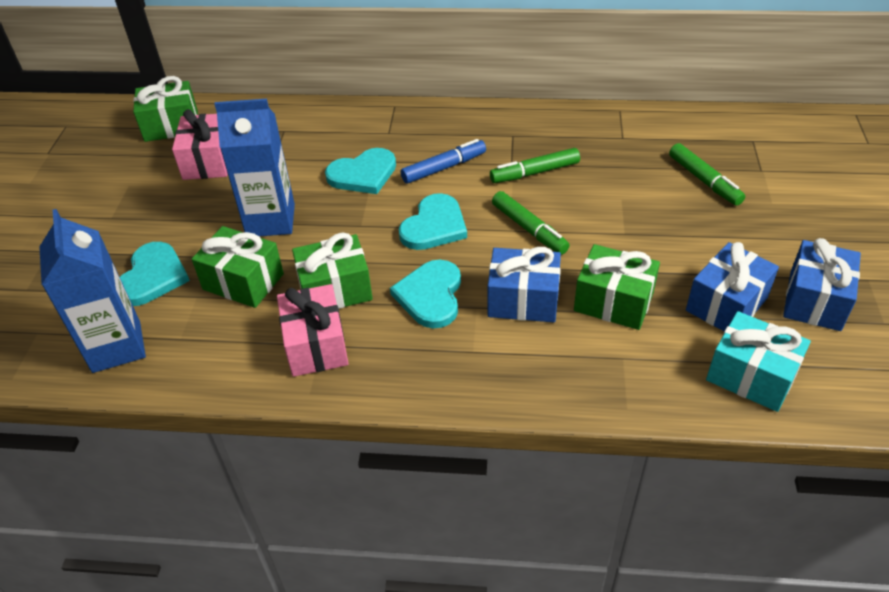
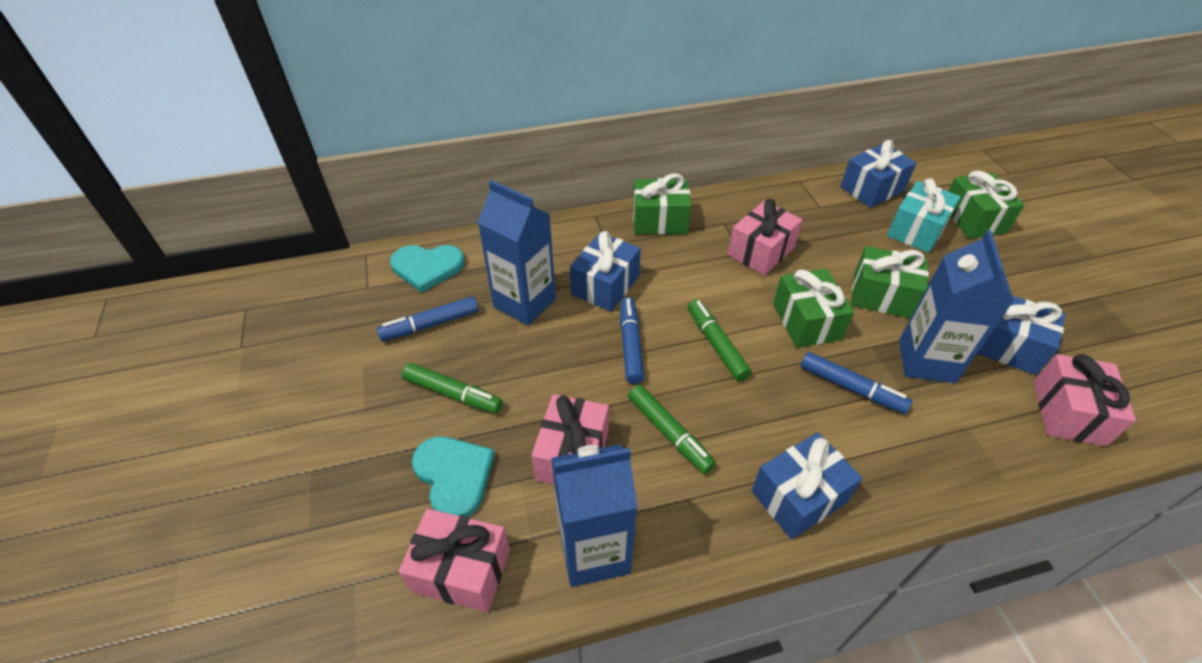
blue carton: 2 -> 3
blue gift: 3 -> 4
blue marker: 1 -> 3
pink gift: 2 -> 4
turquoise heart: 4 -> 2

